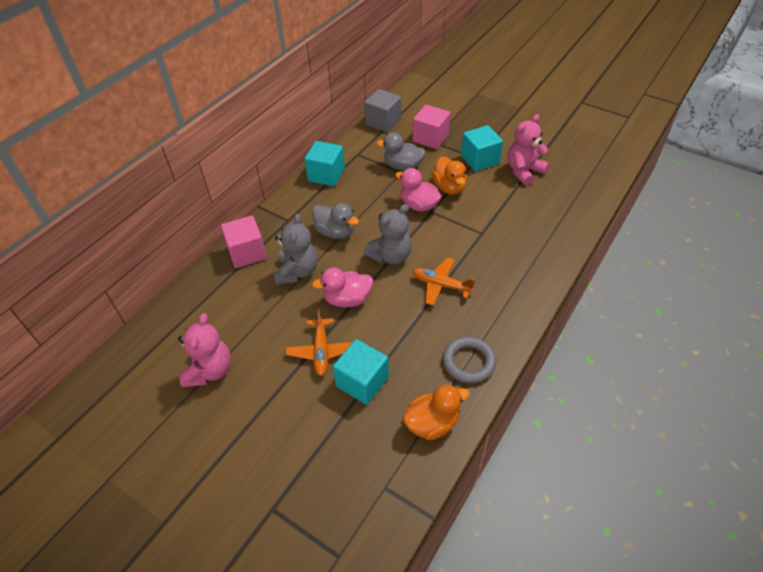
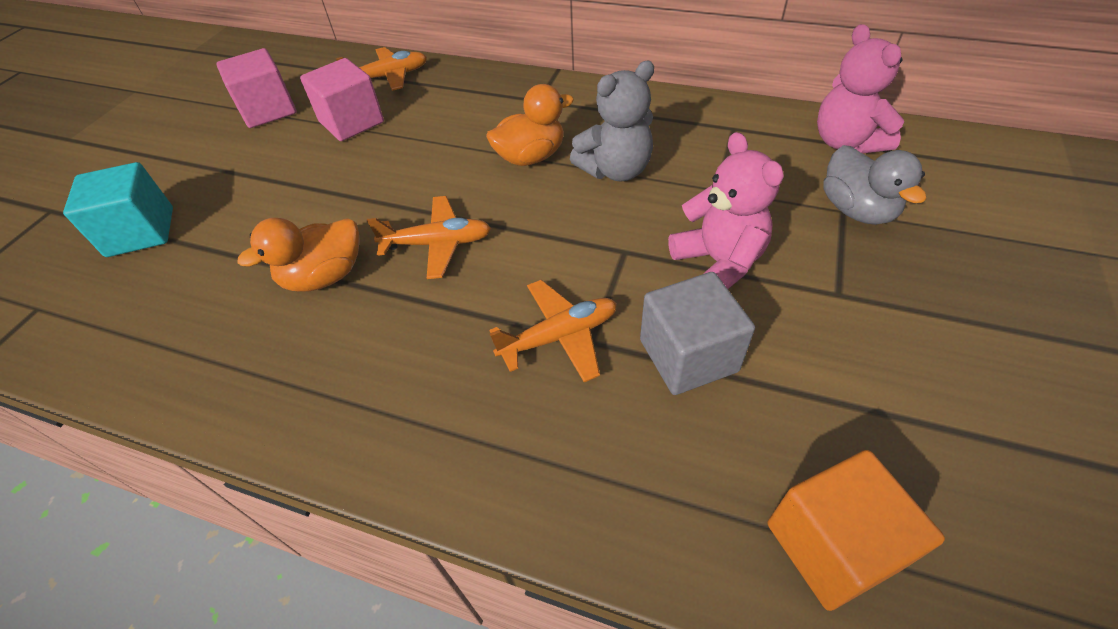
grey duck: 2 -> 1
grey ring: 1 -> 0
grey teddy bear: 2 -> 1
orange cube: 0 -> 1
orange plane: 2 -> 3
pink duck: 2 -> 0
turquoise cube: 3 -> 1

